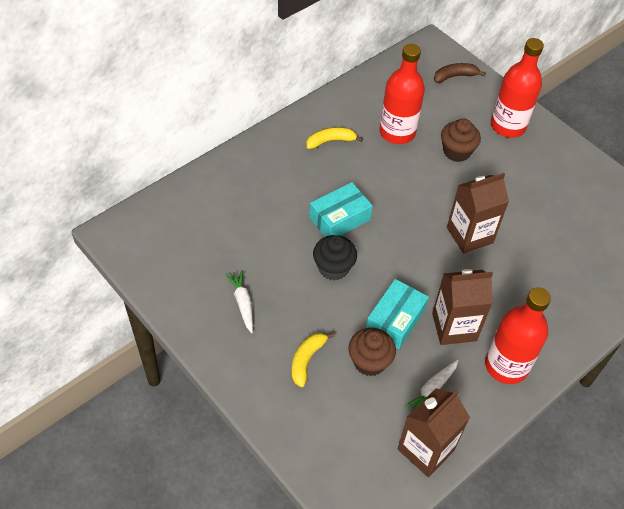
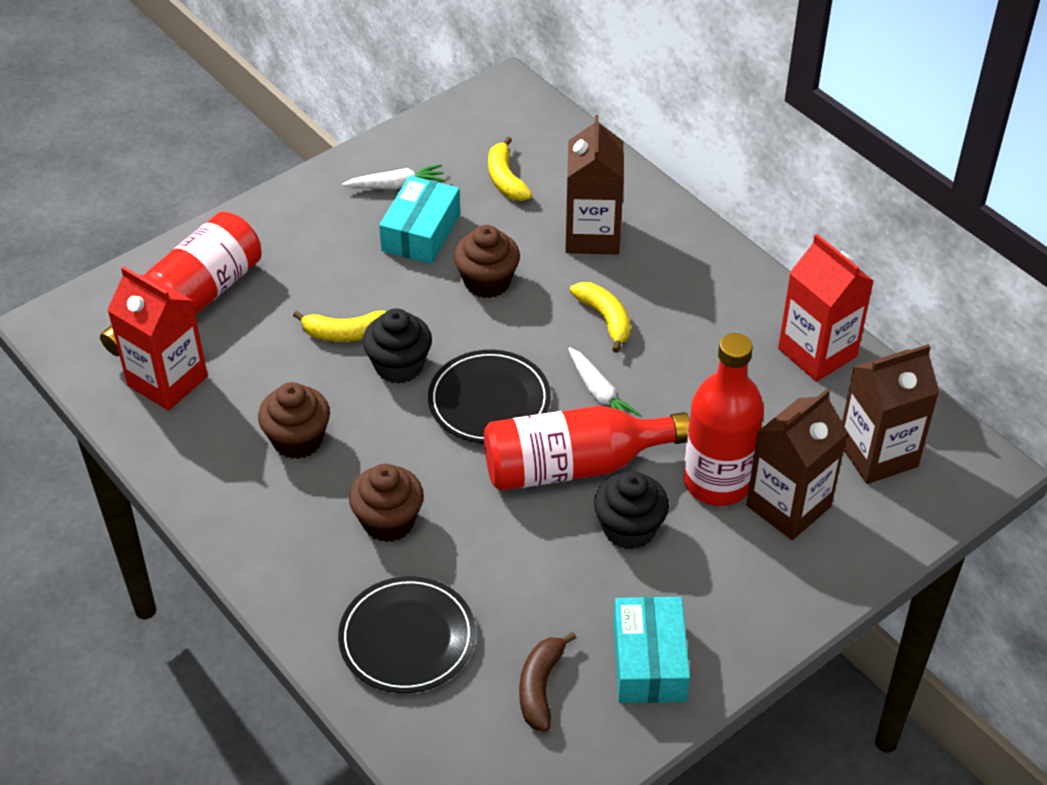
black cupcake: 1 -> 2
black plate: 0 -> 2
brown cupcake: 2 -> 3
red carton: 0 -> 2
yellow banana: 2 -> 3

